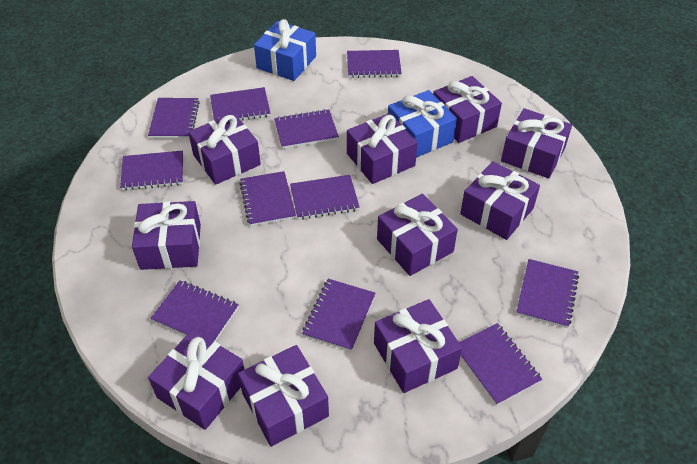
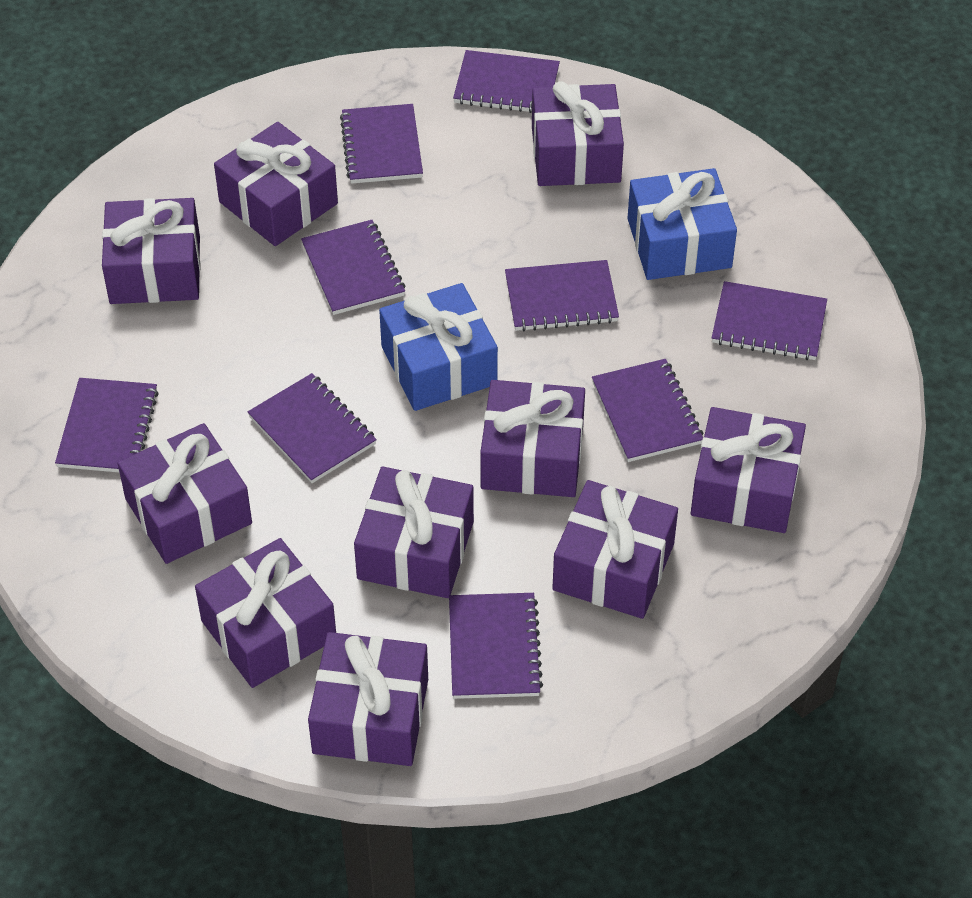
purple notebook: 11 -> 9

